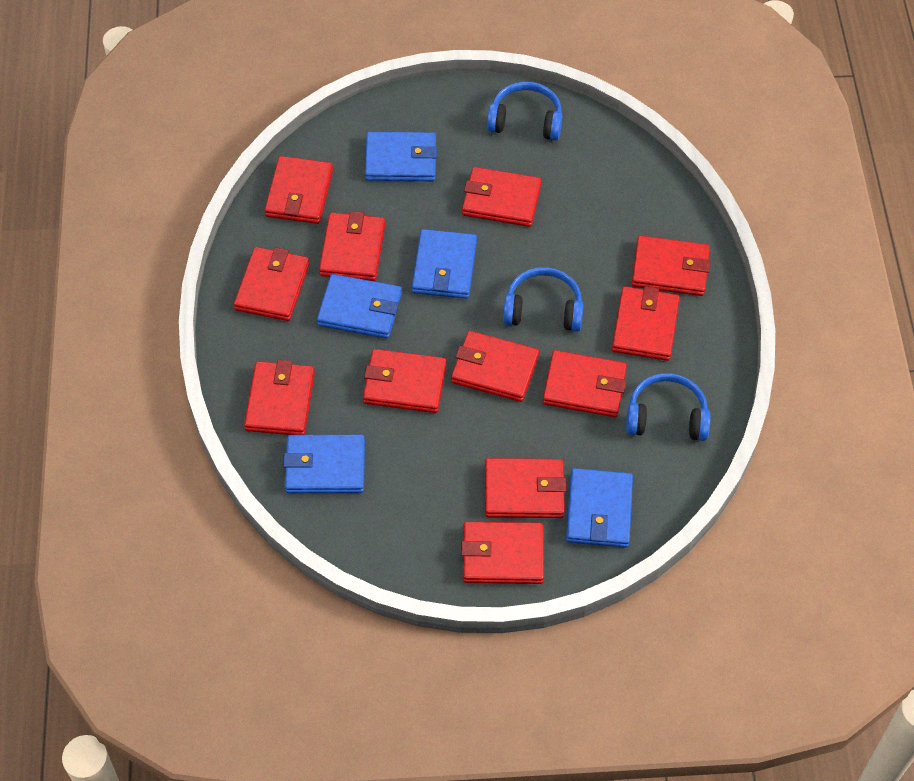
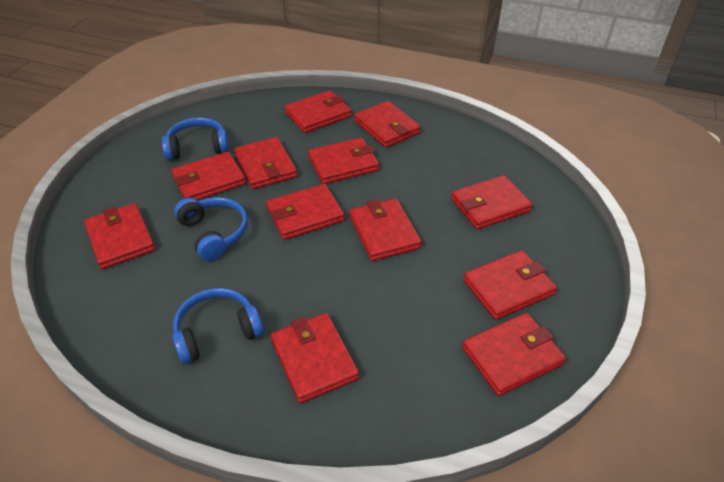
blue wallet: 5 -> 0

